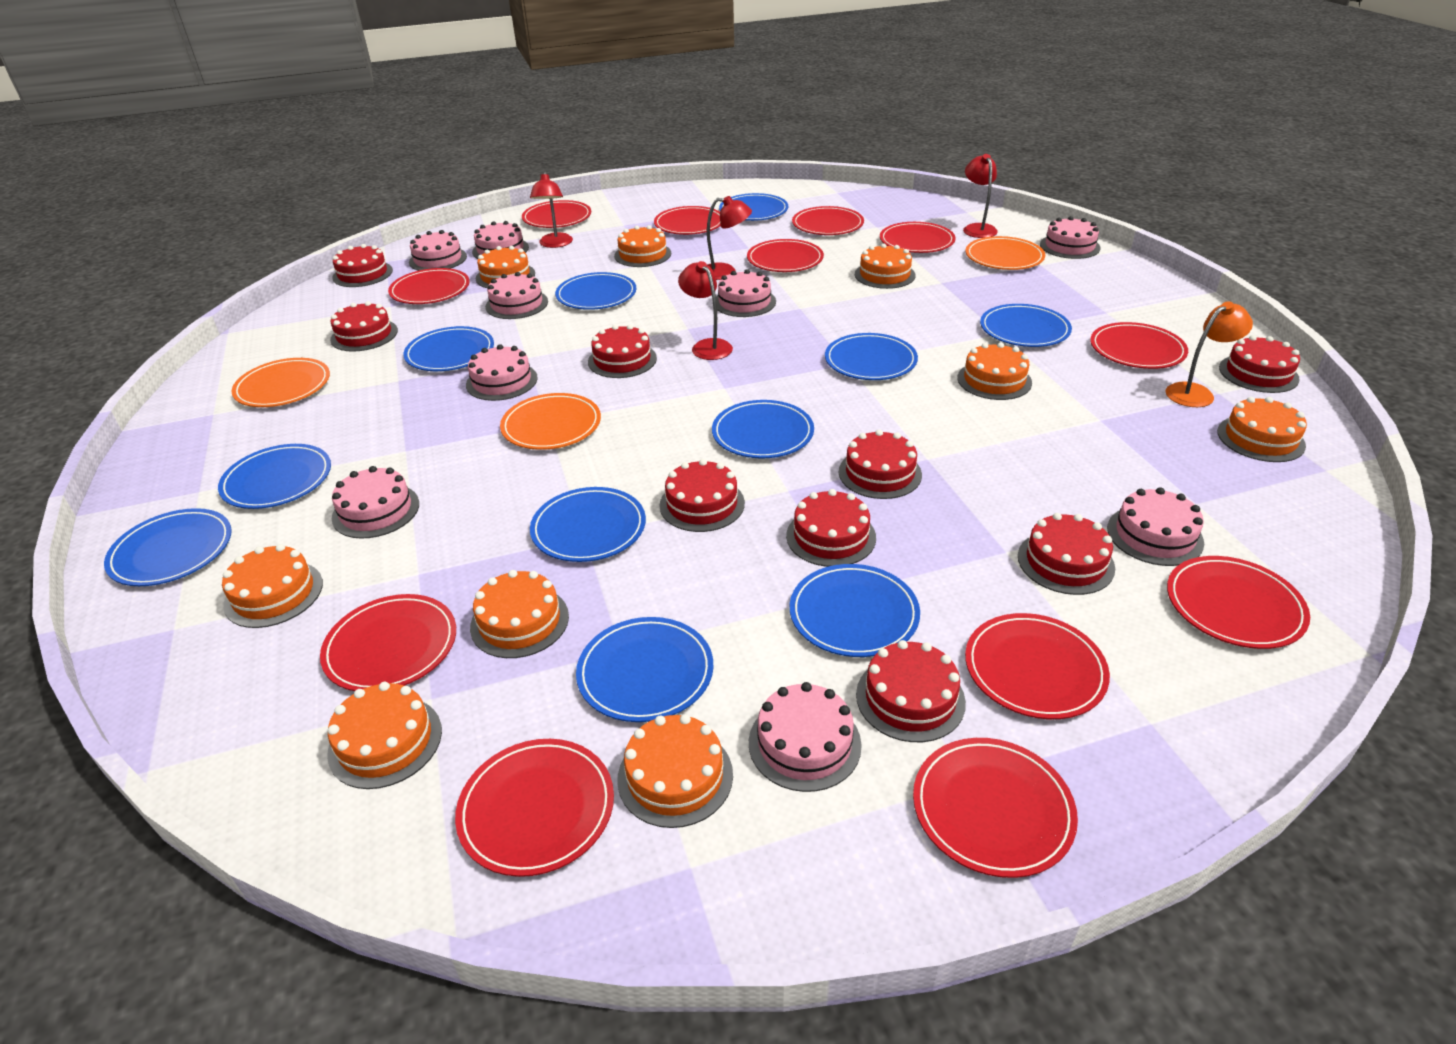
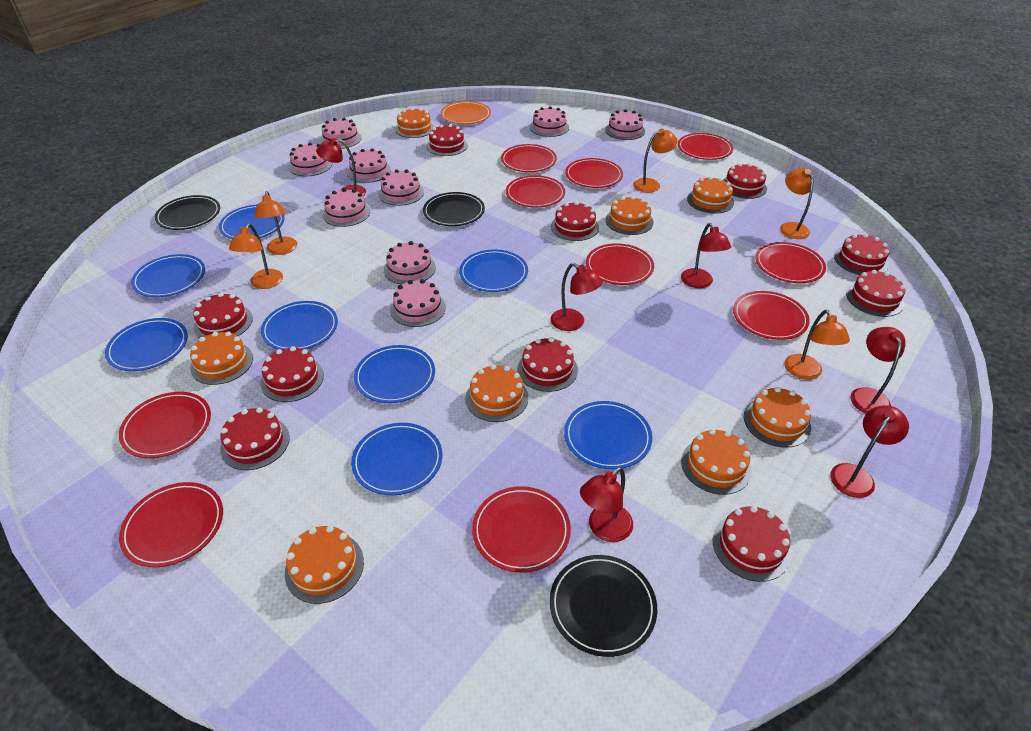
black plate: 0 -> 3
blue plate: 11 -> 8
orange cake: 9 -> 8
orange lamp: 1 -> 5
orange plate: 3 -> 1
red cake: 9 -> 10
red lamp: 4 -> 6
red plate: 12 -> 10

